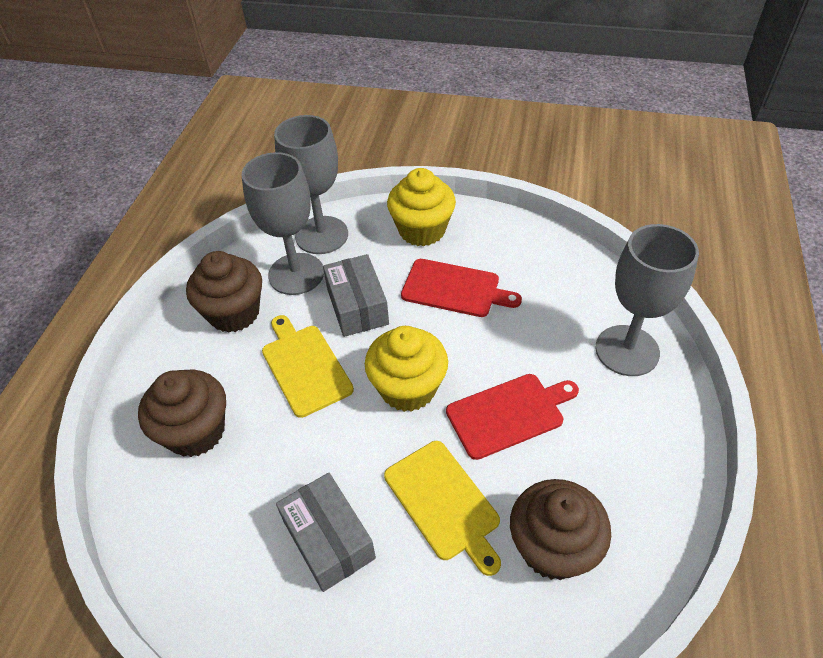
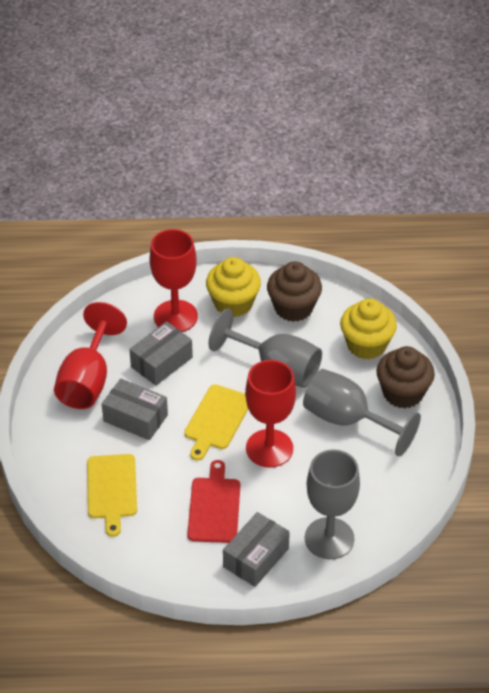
brown cupcake: 3 -> 2
grey box: 2 -> 3
red cutting board: 2 -> 1
red goblet: 0 -> 3

